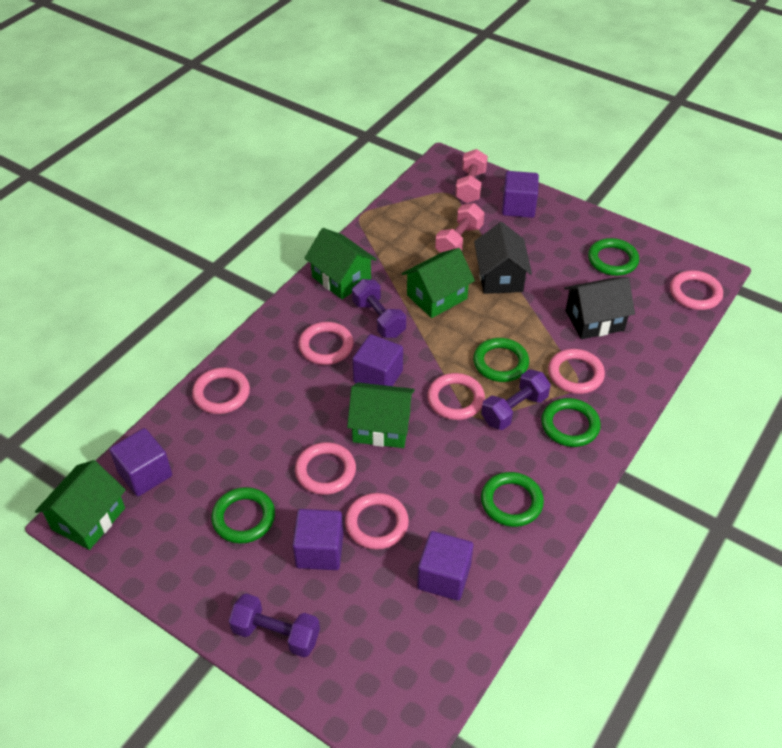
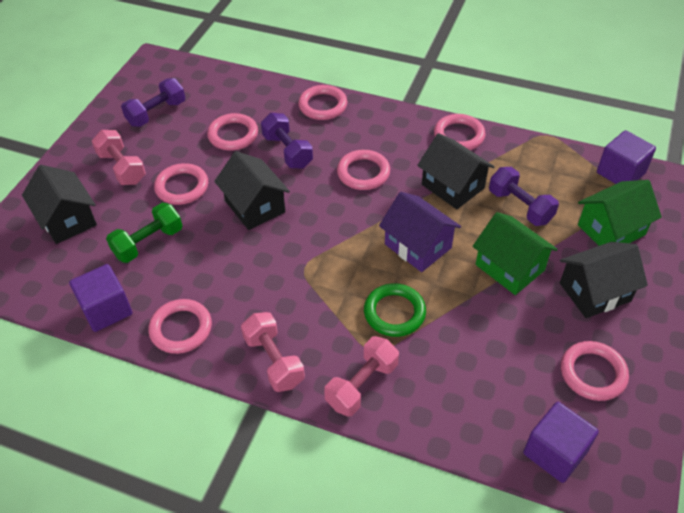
black house: 2 -> 4
green dumbbell: 0 -> 1
green house: 4 -> 2
green ring: 5 -> 1
pink dumbbell: 2 -> 3
purple cube: 5 -> 3
purple house: 0 -> 1

